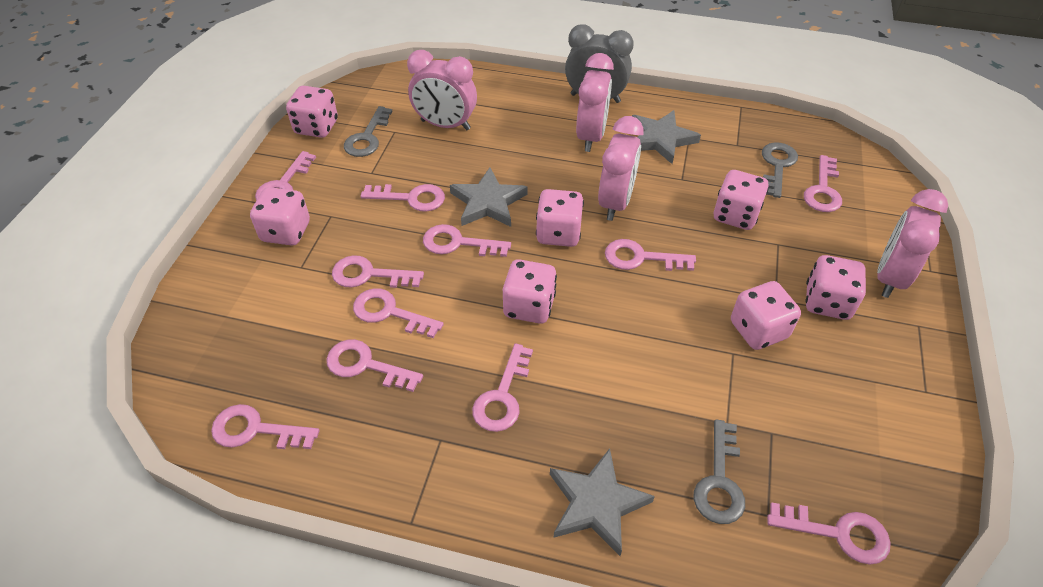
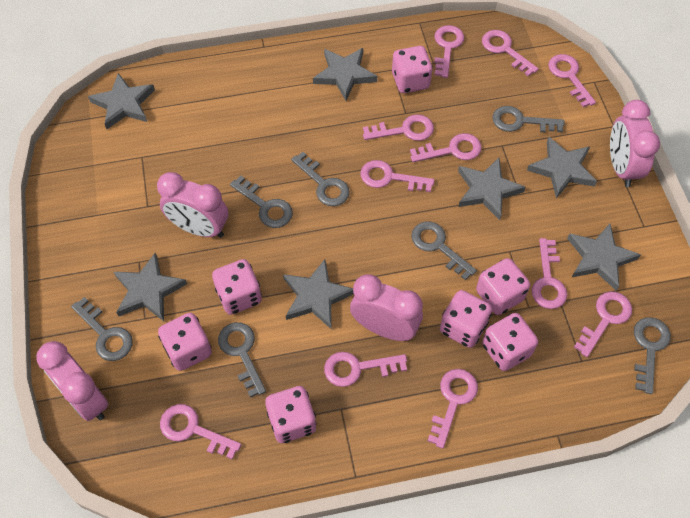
grey clock: 1 -> 0
grey key: 3 -> 7
grey star: 3 -> 7

